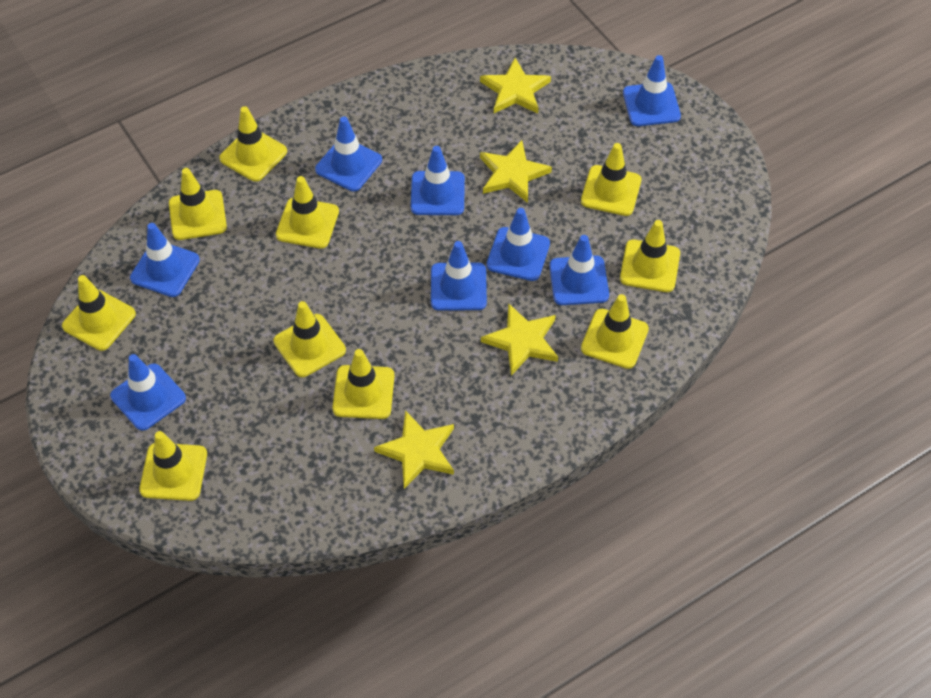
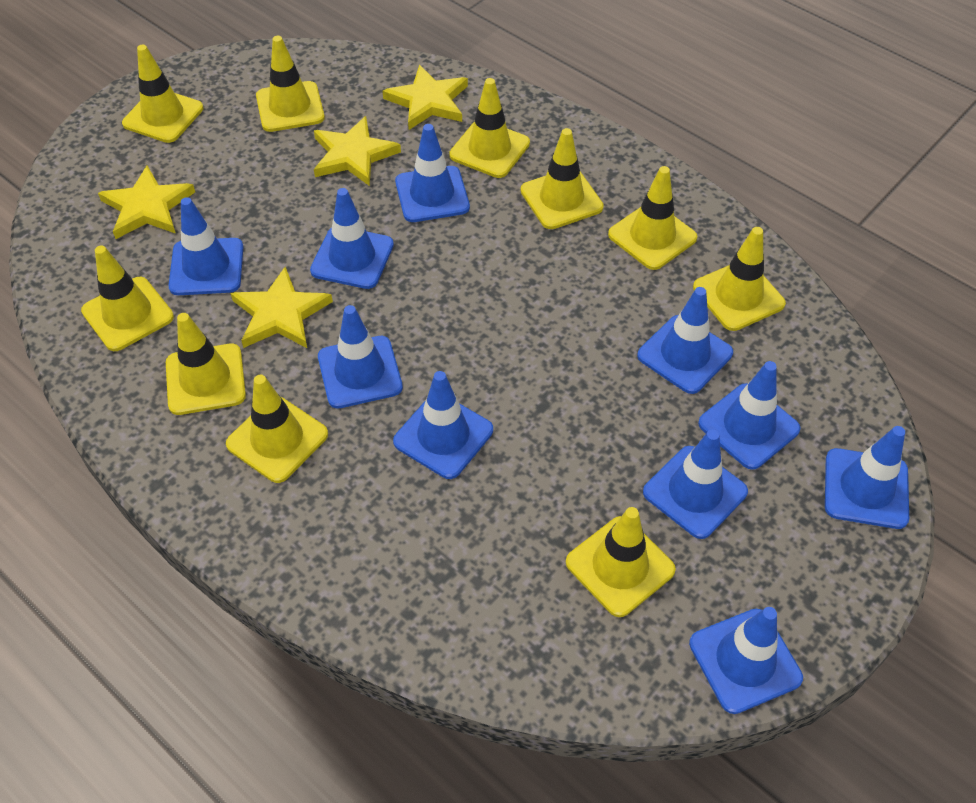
blue traffic cone: 8 -> 10

